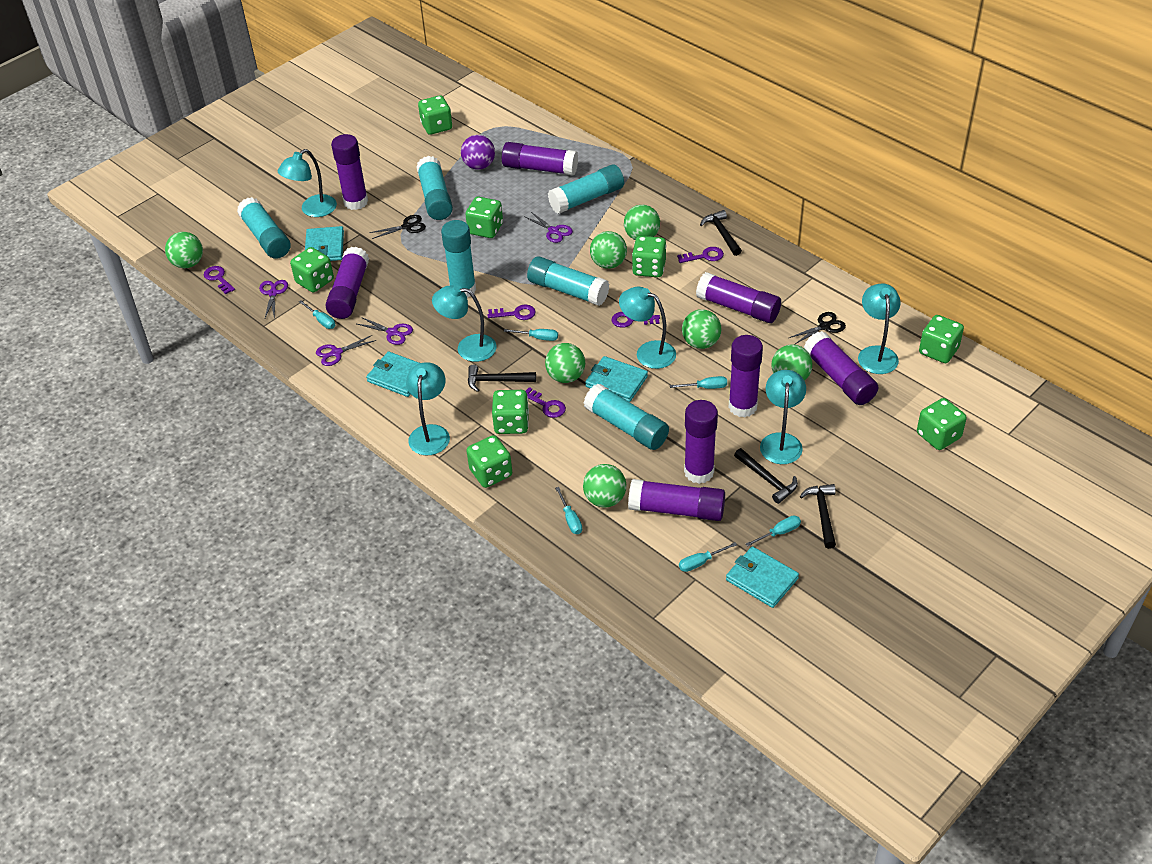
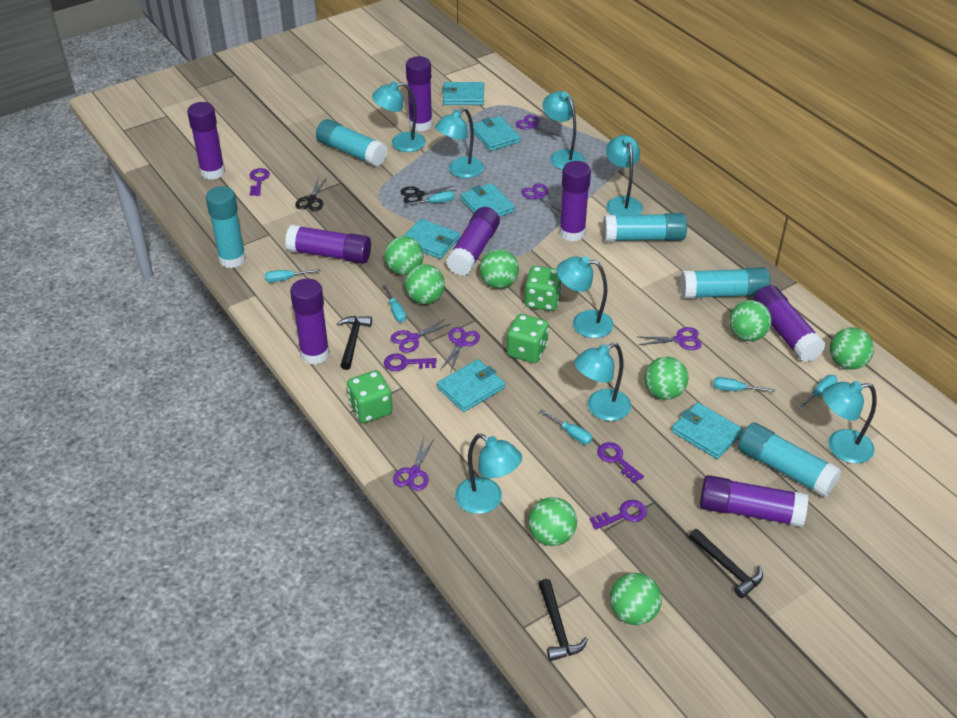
black hammer: 4 -> 3
green ball: 7 -> 8
green dice: 8 -> 3
purple ball: 1 -> 0
purple key: 5 -> 4
purple scissors: 4 -> 6
turquoise glue stick: 6 -> 5
turquoise lamp: 6 -> 8
turquoise wallet: 4 -> 6

